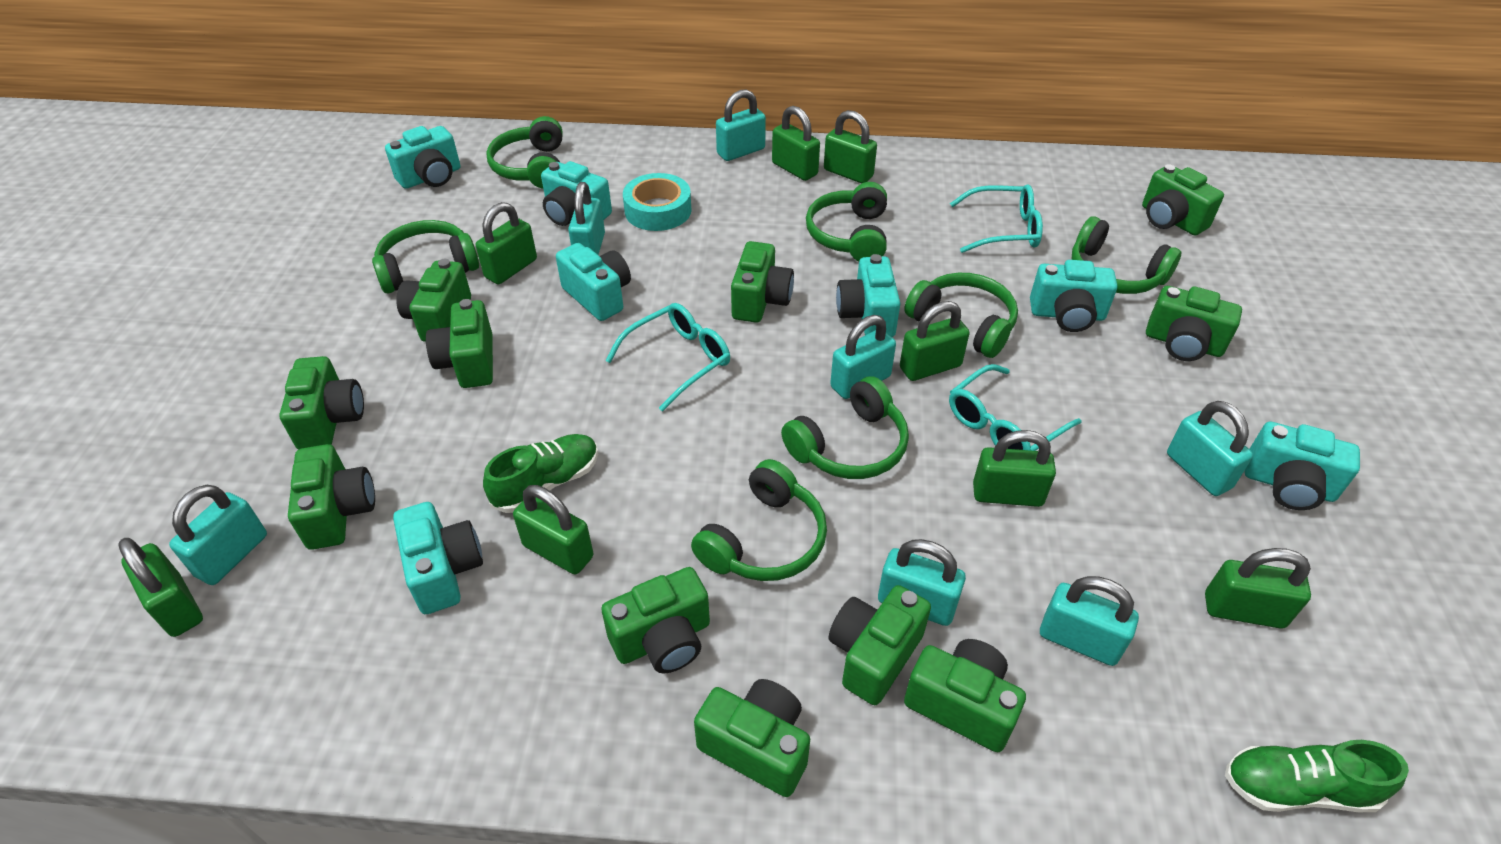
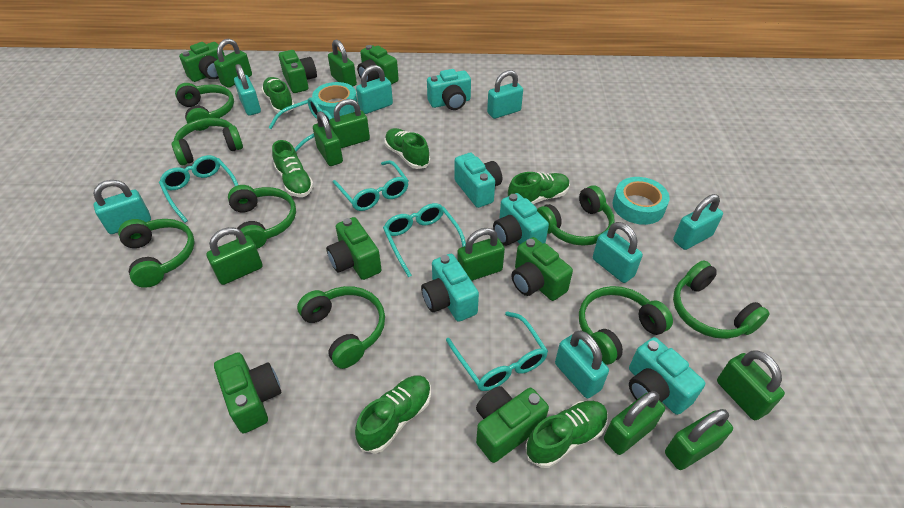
green camera: 11 -> 7
green headphones: 7 -> 8
green padlock: 8 -> 9
green shoe: 2 -> 6
turquoise camera: 7 -> 5
turquoise glasses: 3 -> 5
turquoise tape: 1 -> 2

